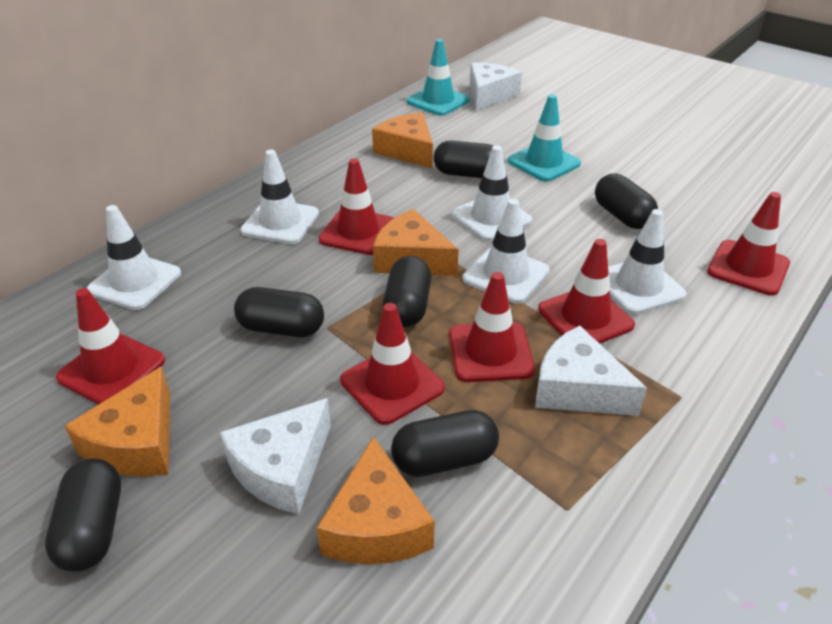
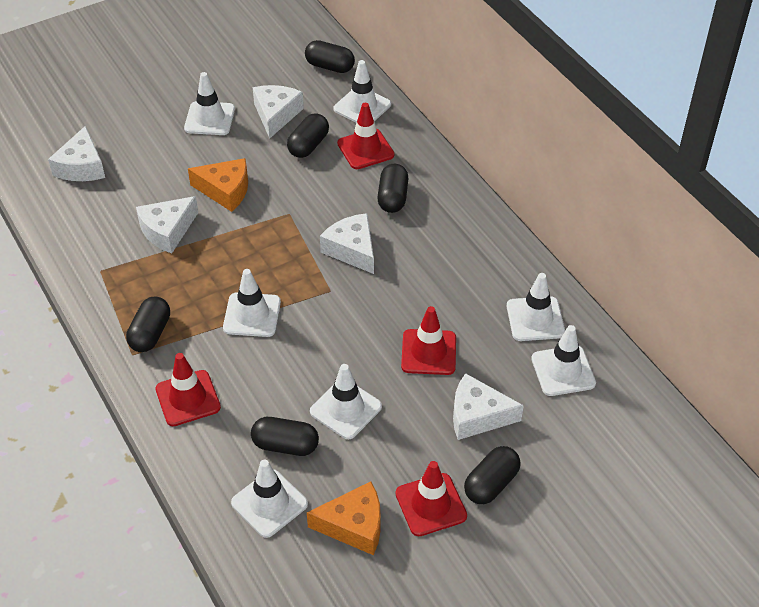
orange cheese: 4 -> 2
red traffic cone: 6 -> 4
turquoise traffic cone: 2 -> 0
white cheese: 3 -> 5
white traffic cone: 5 -> 7

